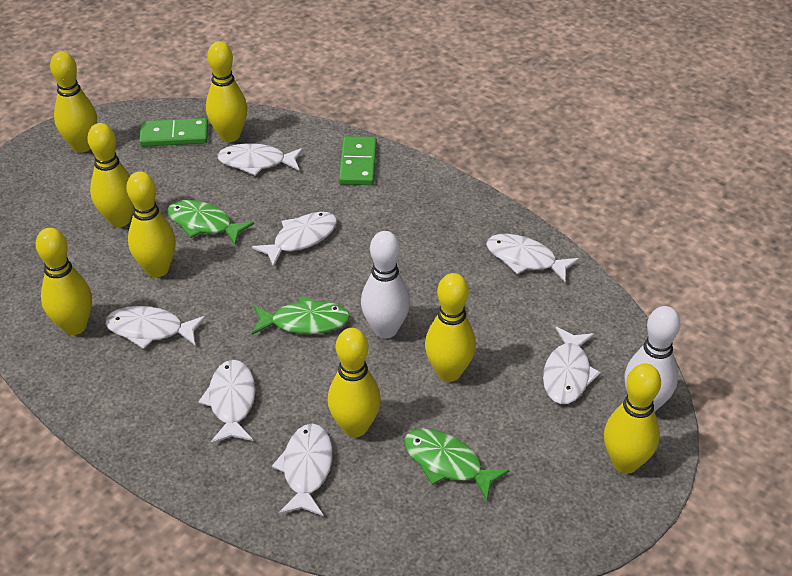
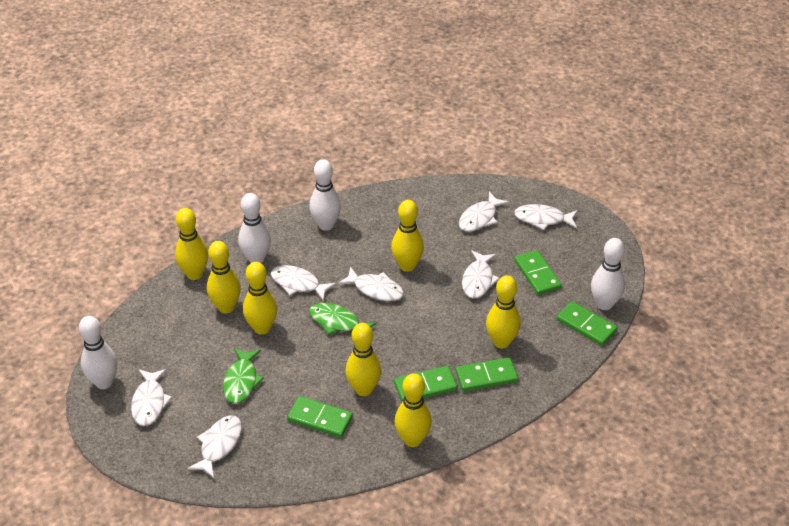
green domino: 2 -> 5
green fish: 3 -> 2
white bowling pin: 2 -> 4
yellow bowling pin: 8 -> 7

